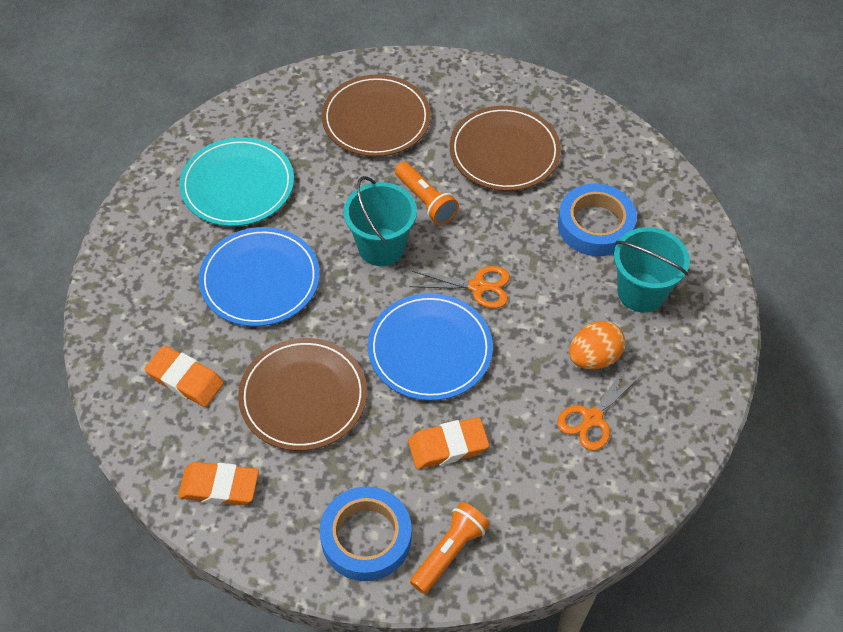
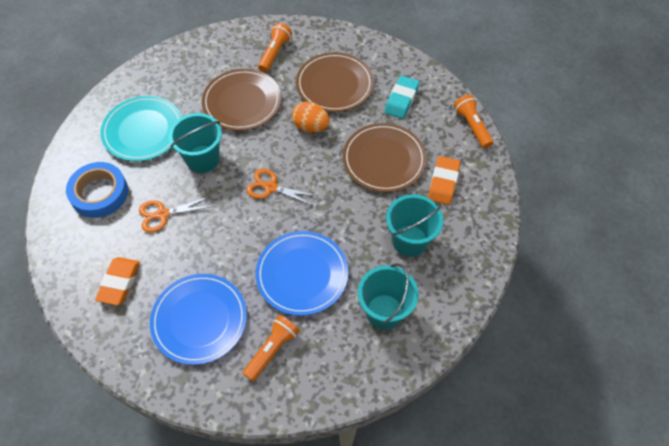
blue tape: 2 -> 1
orange eraser: 3 -> 2
orange flashlight: 2 -> 3
turquoise bucket: 2 -> 3
turquoise eraser: 0 -> 1

